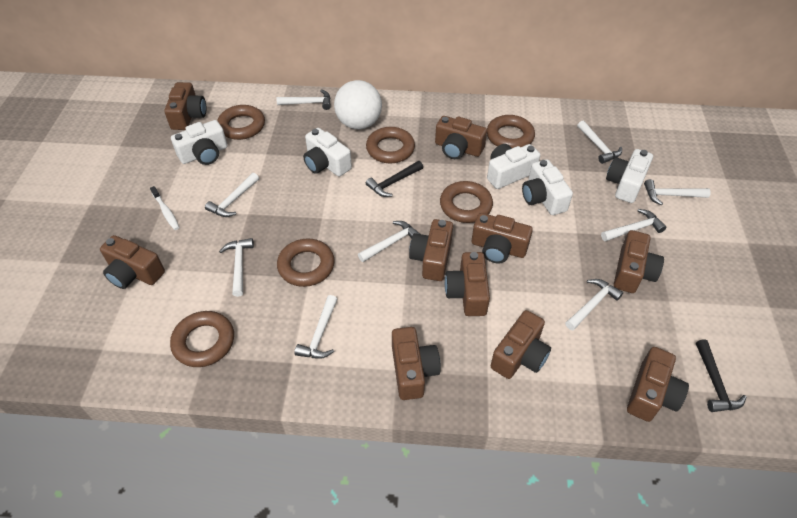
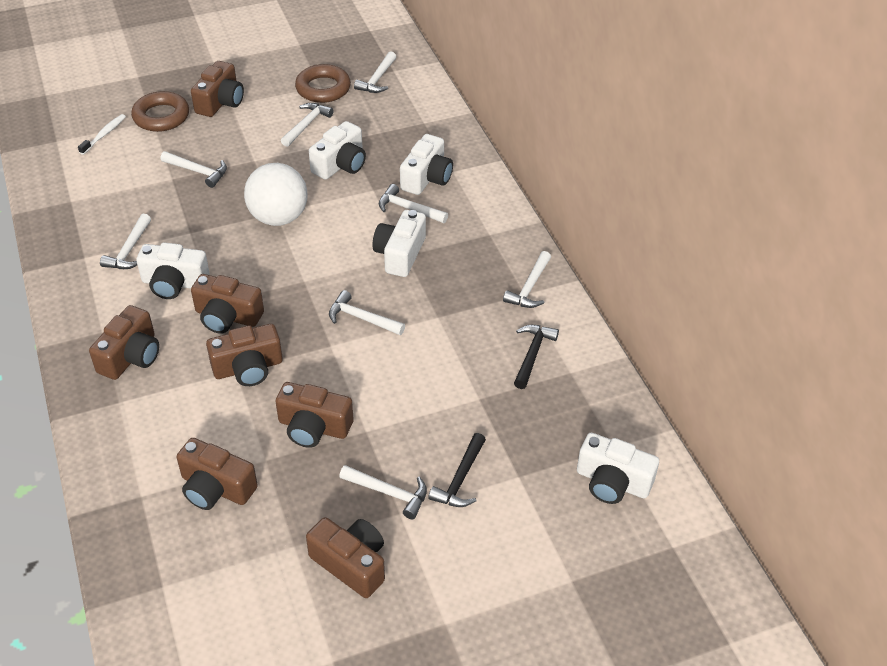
brown camera: 10 -> 7
brown ring: 6 -> 2
white hammer: 9 -> 8

